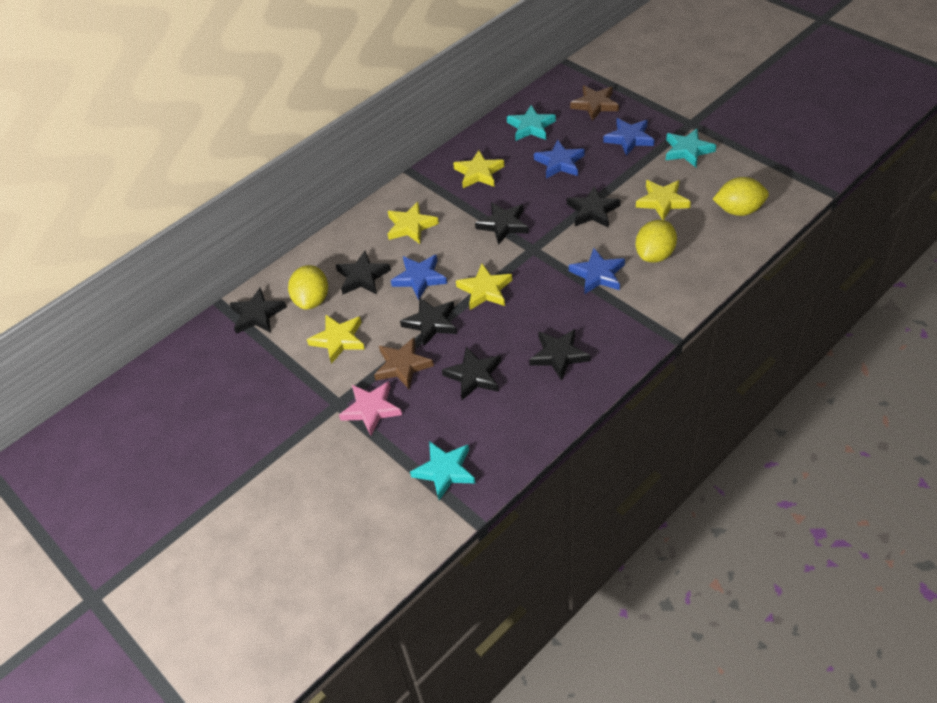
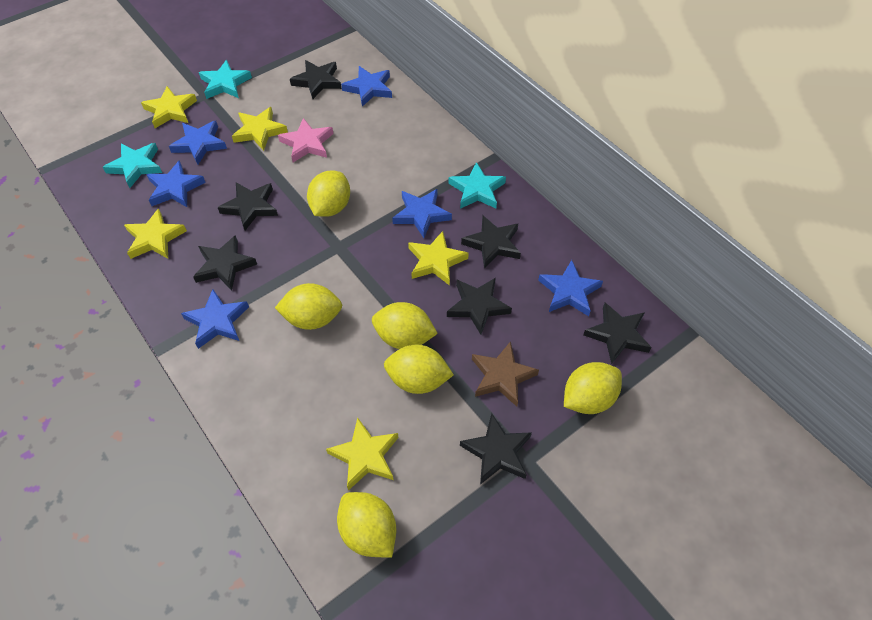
blue star: 4 -> 6
brown star: 2 -> 1
yellow lemon: 3 -> 6

